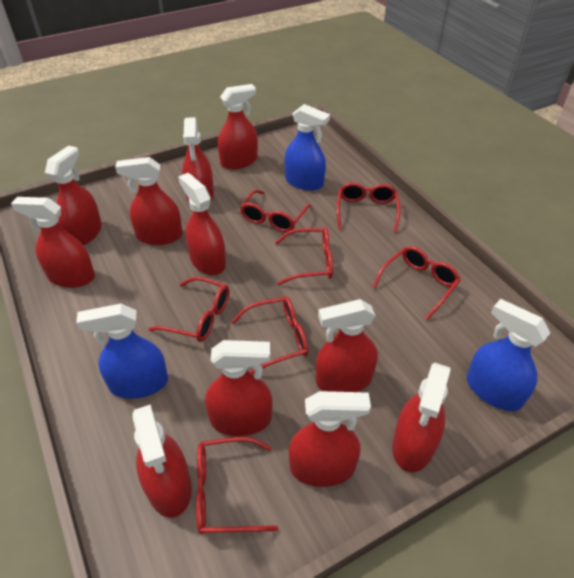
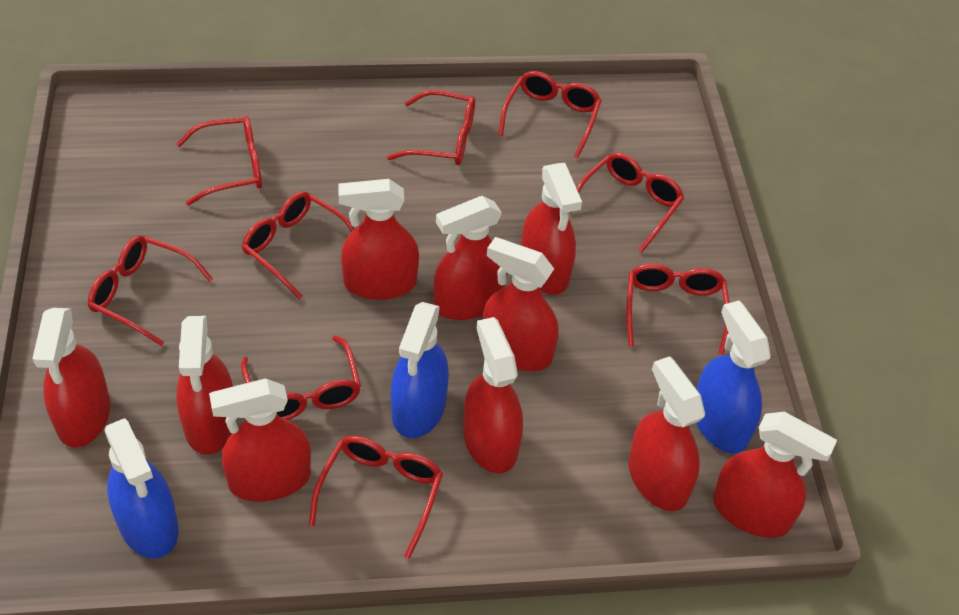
red glasses: 7 -> 9
red spray bottle: 11 -> 10

